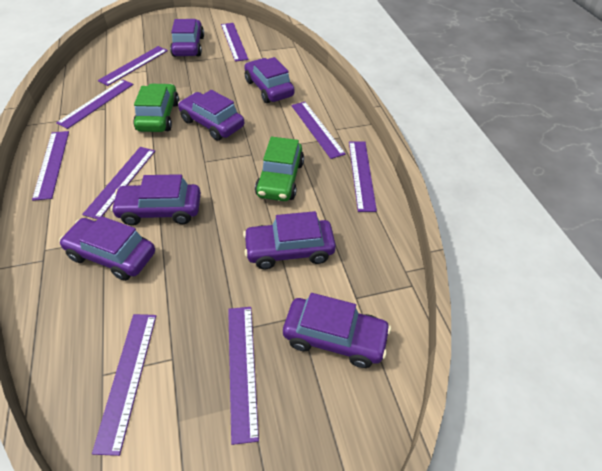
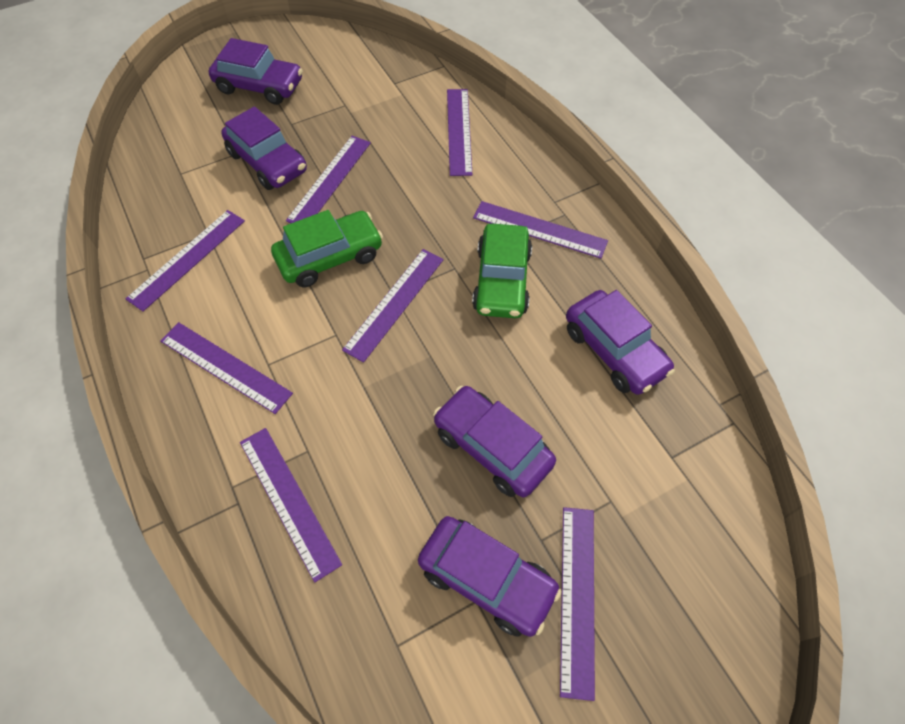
purple car: 7 -> 5
purple ruler: 9 -> 8

